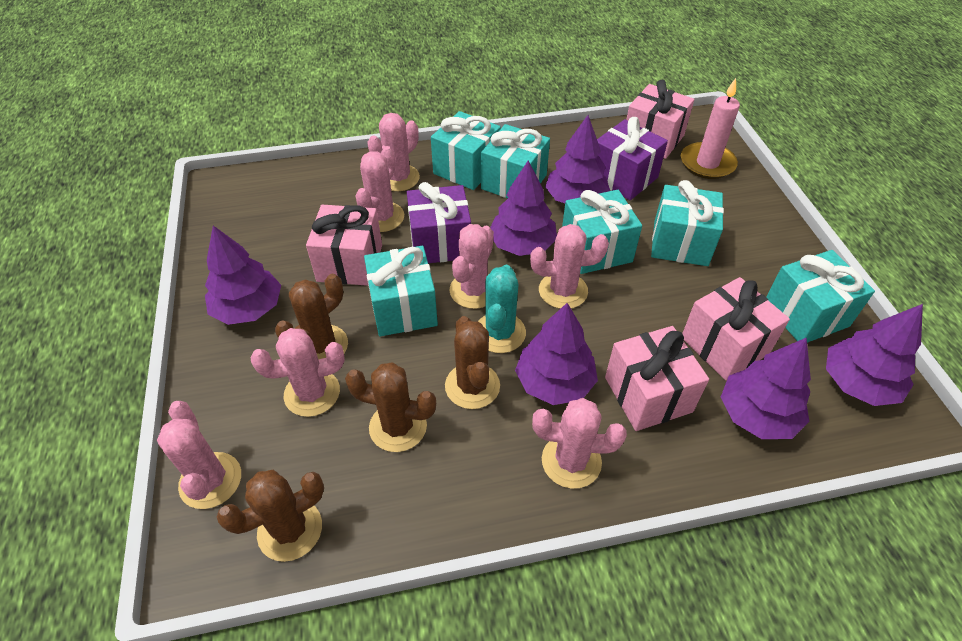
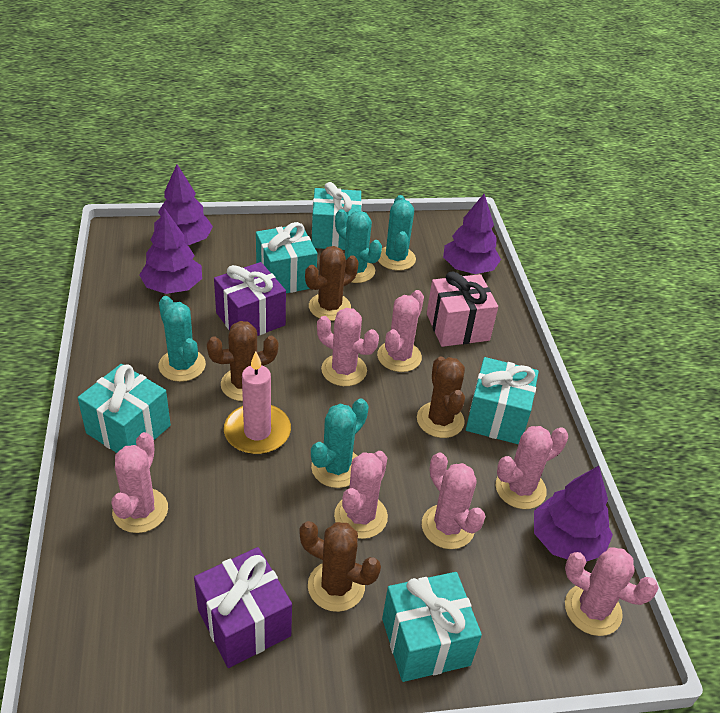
pink gift: 4 -> 1
purple tree: 6 -> 4
turquoise cactus: 1 -> 4
turquoise gift: 6 -> 5

